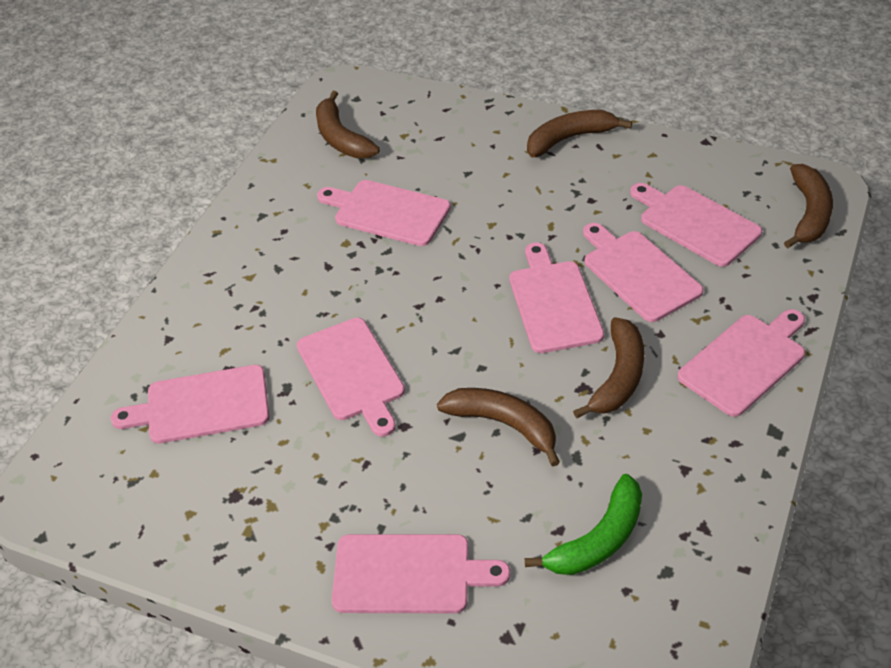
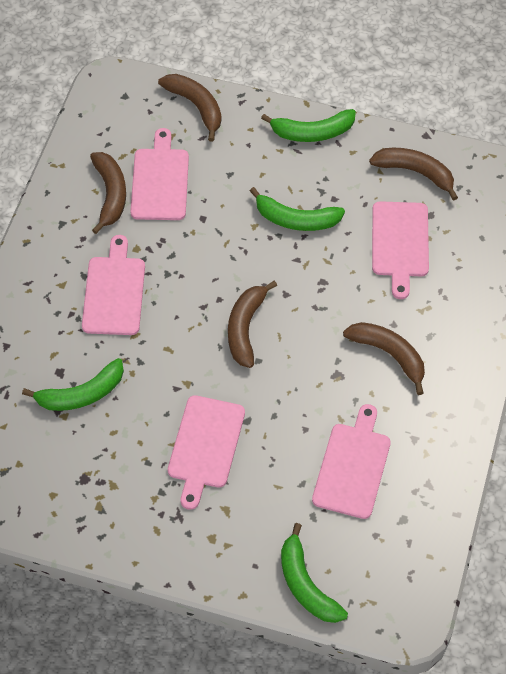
green banana: 1 -> 4
pink cutting board: 8 -> 5

